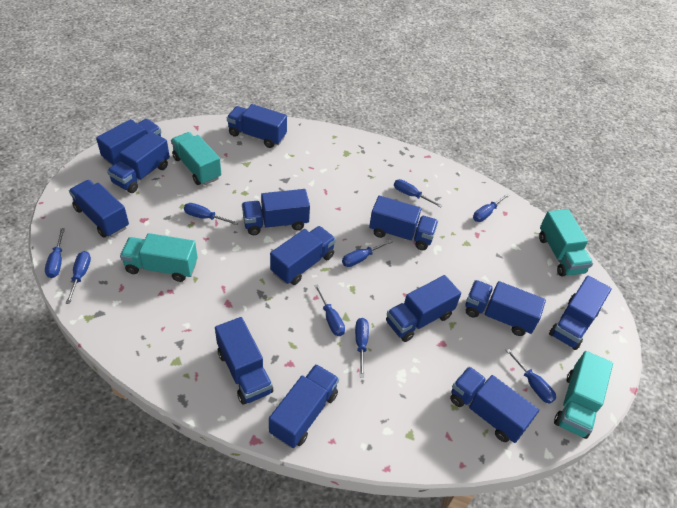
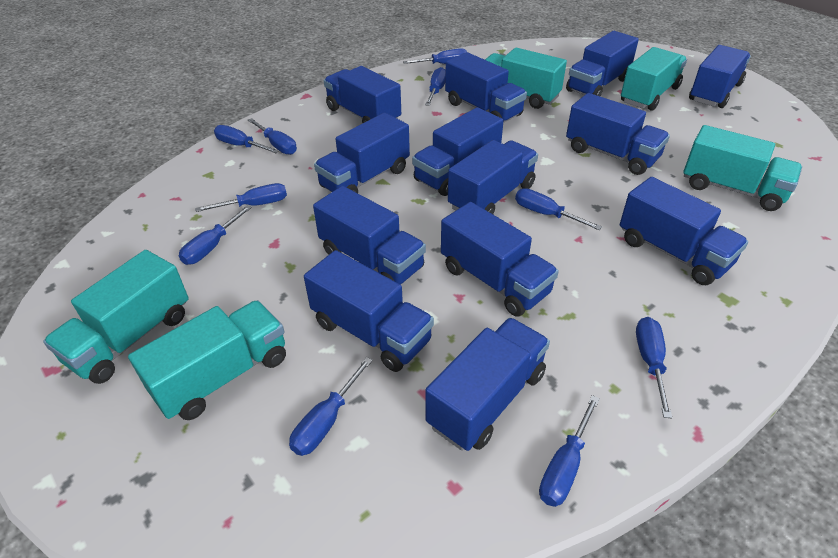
blue screwdriver: 9 -> 10
turquoise truck: 4 -> 5

